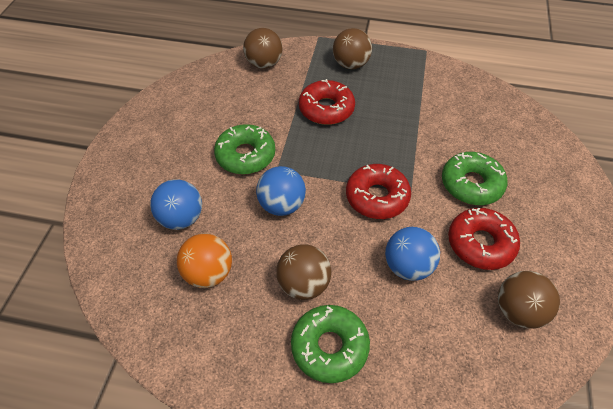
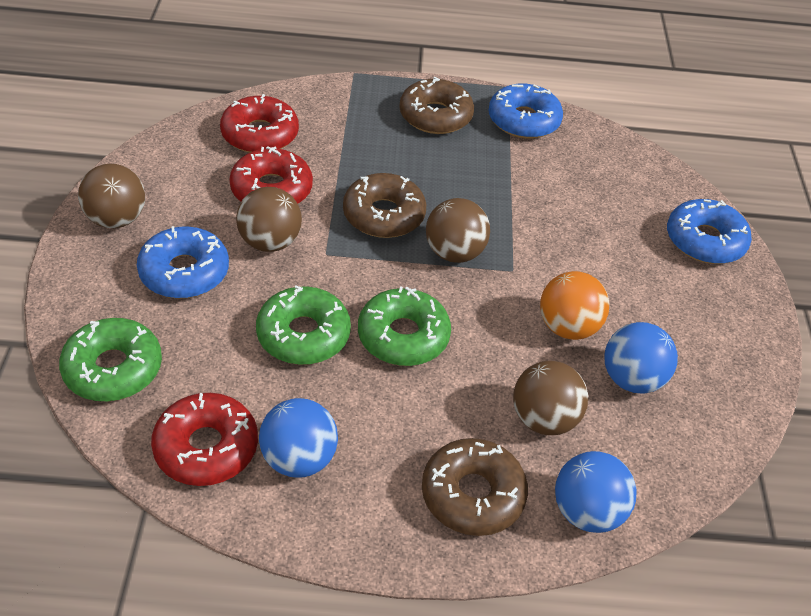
blue donut: 0 -> 3
brown donut: 0 -> 3

